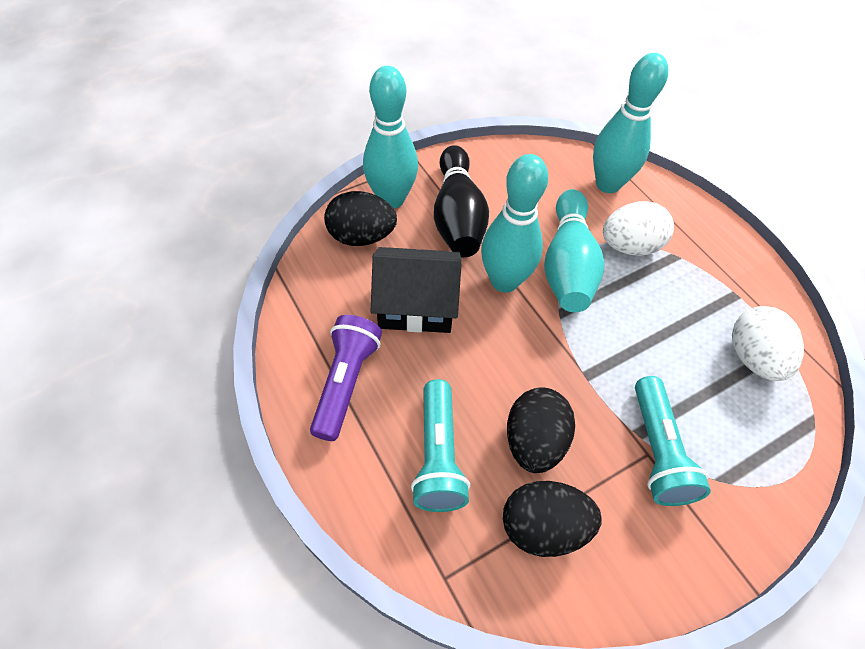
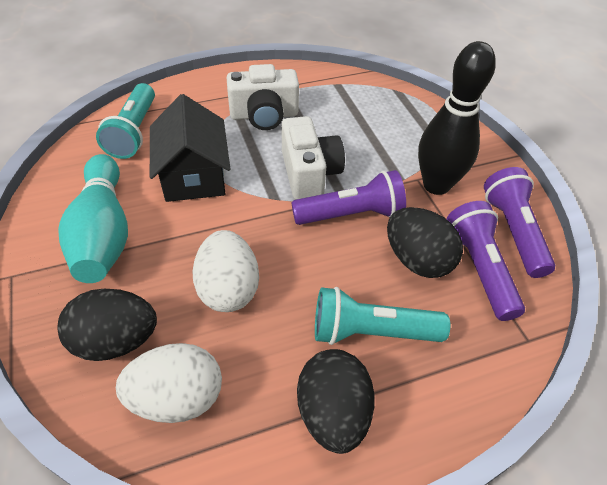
purple flashlight: 1 -> 3
turquoise bowling pin: 4 -> 1
white camera: 0 -> 2

